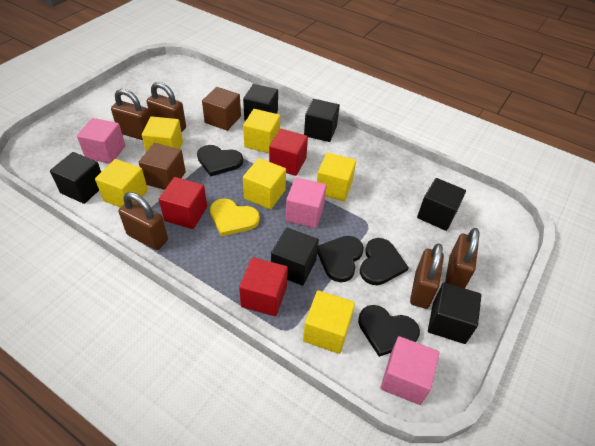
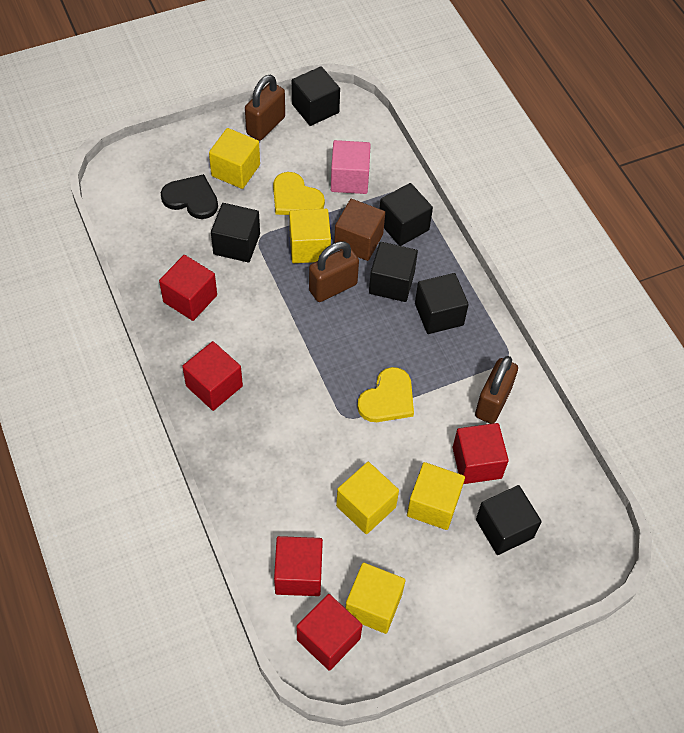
black heart: 4 -> 1
brown cube: 2 -> 1
brown padlock: 5 -> 3
pink cube: 3 -> 1
red cube: 3 -> 5
yellow cube: 6 -> 5
yellow heart: 1 -> 2

